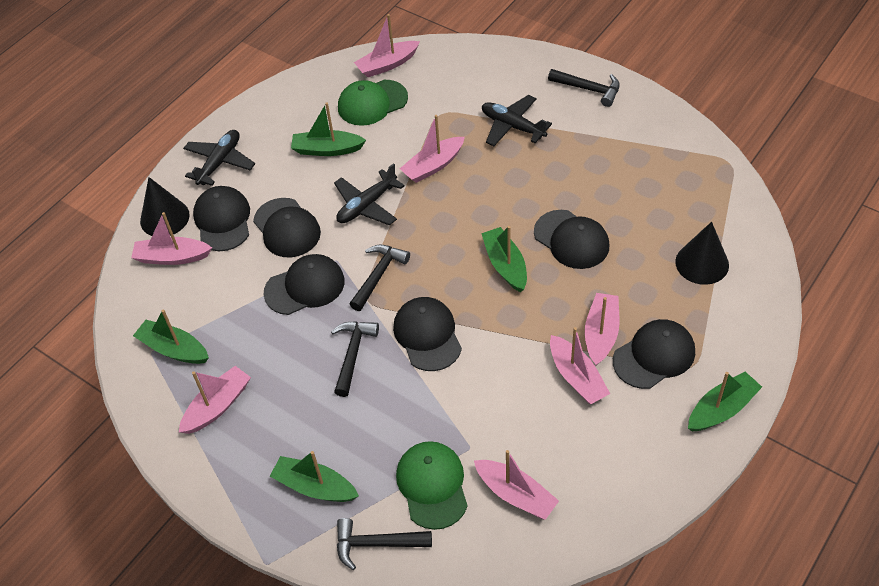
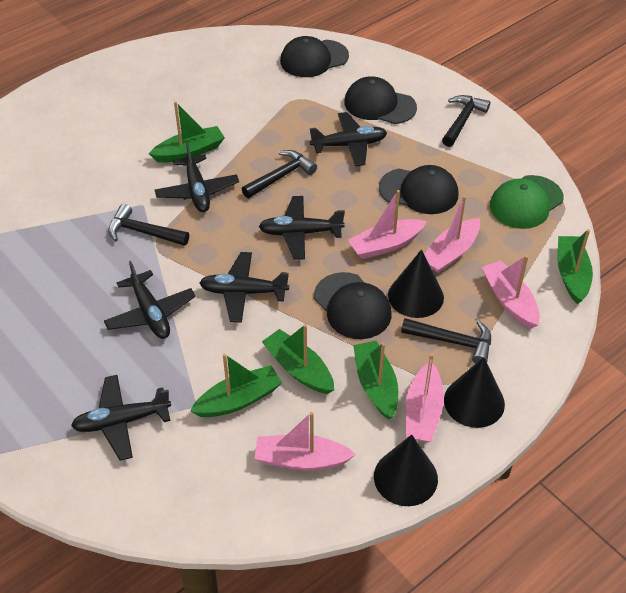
black cap: 6 -> 4
black cone: 2 -> 3
black plane: 3 -> 6
green cap: 2 -> 1
pink boat: 7 -> 5

